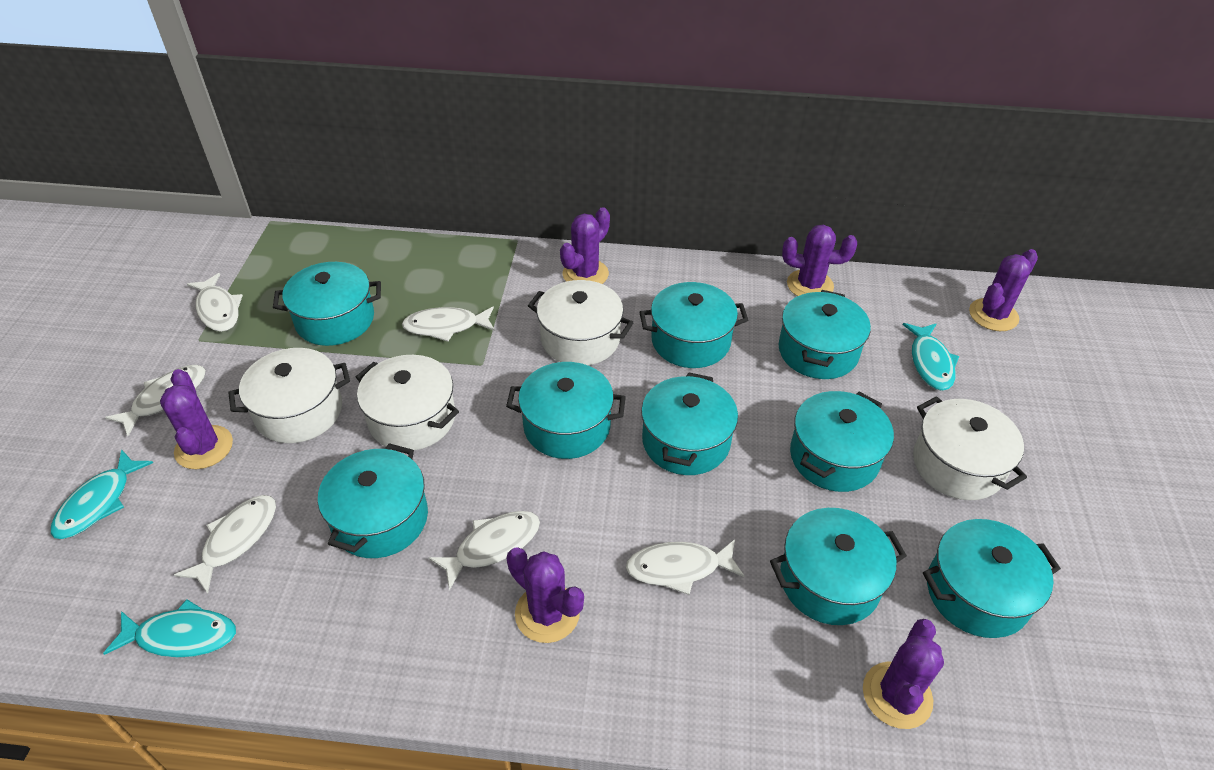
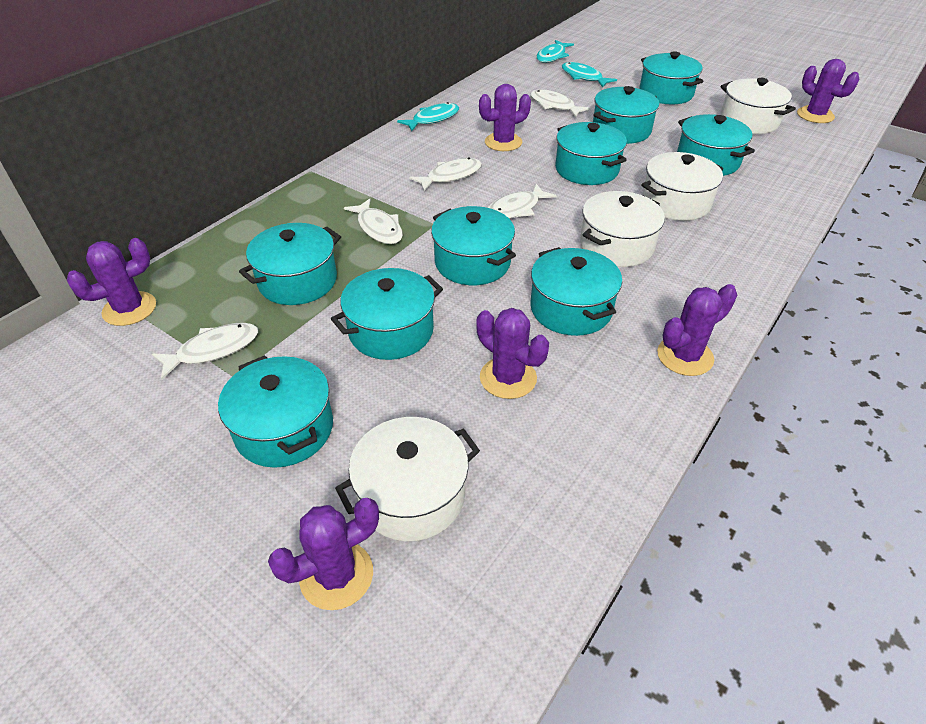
white fish: 6 -> 5

